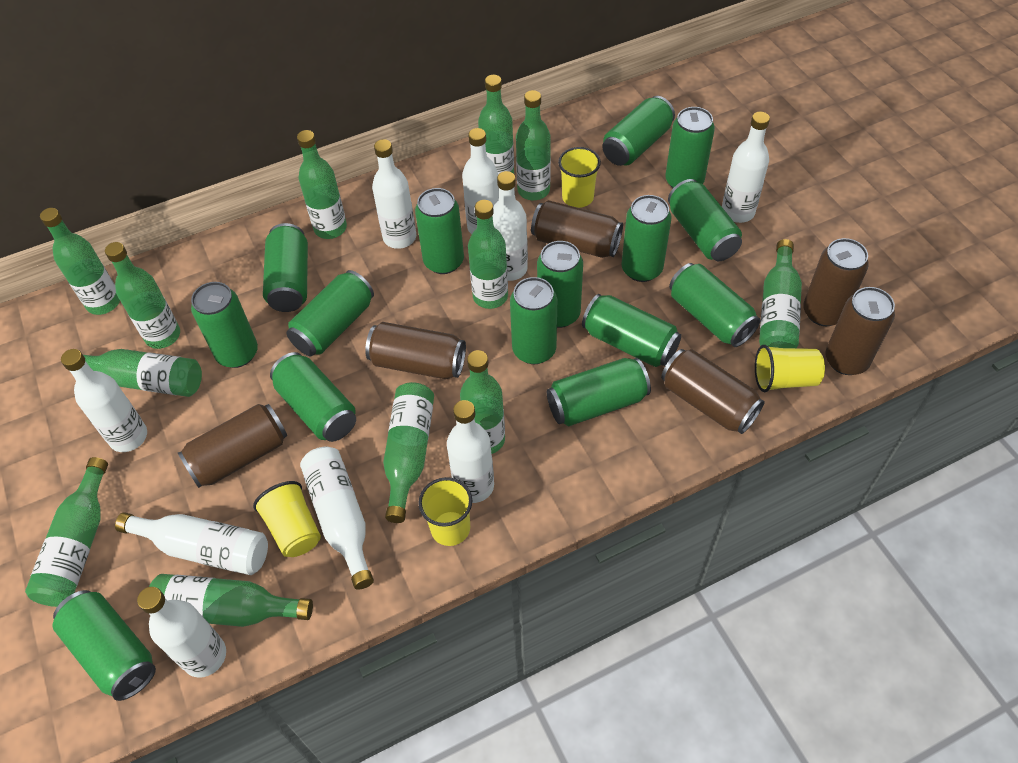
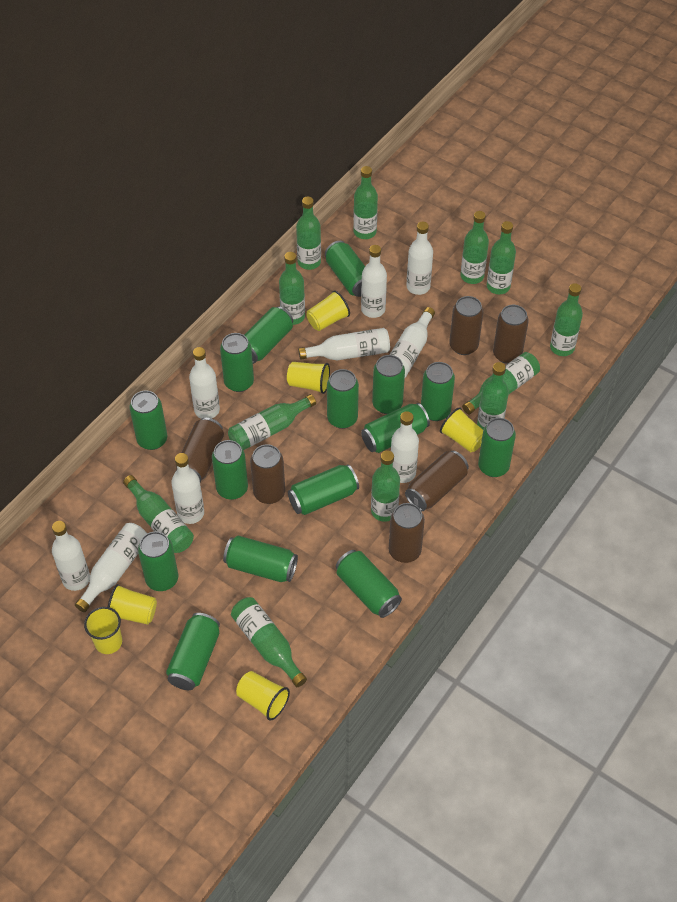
yellow cup: 4 -> 6

